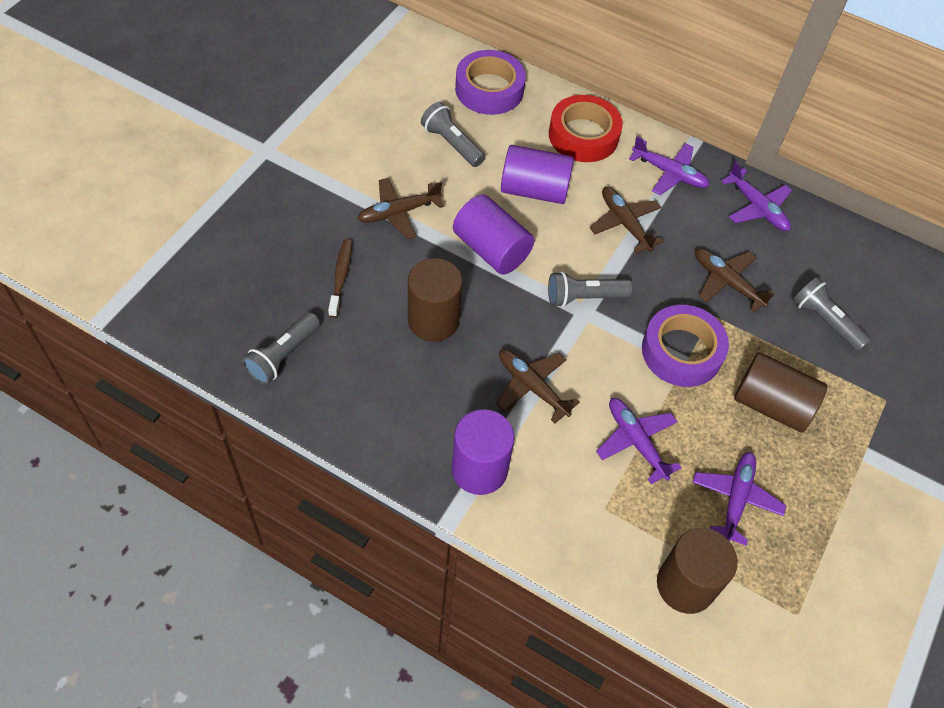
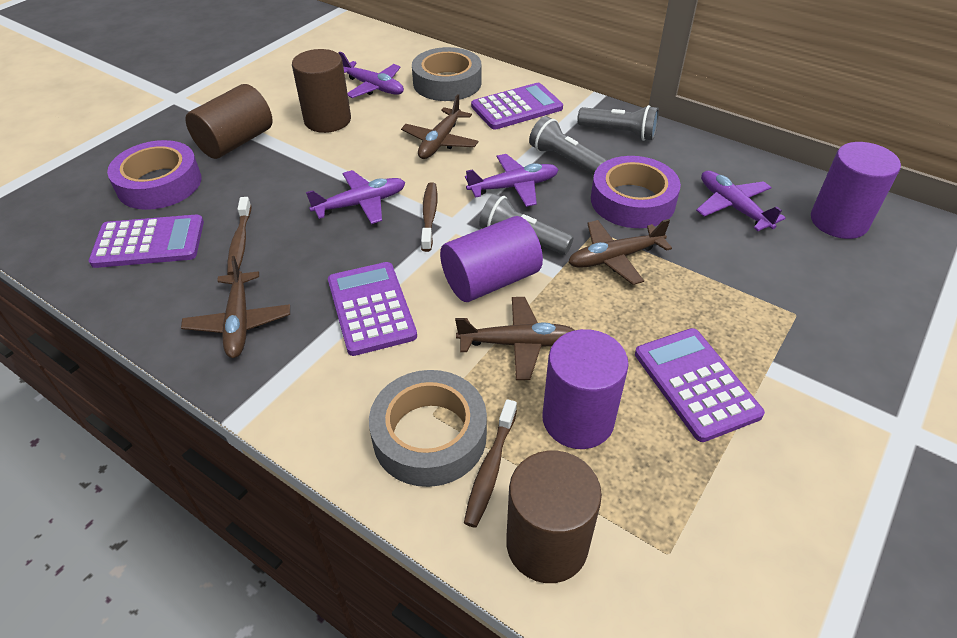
brown toothbrush: 1 -> 3
grey flashlight: 4 -> 3
grey tape: 0 -> 2
purple calculator: 0 -> 4
red tape: 1 -> 0

